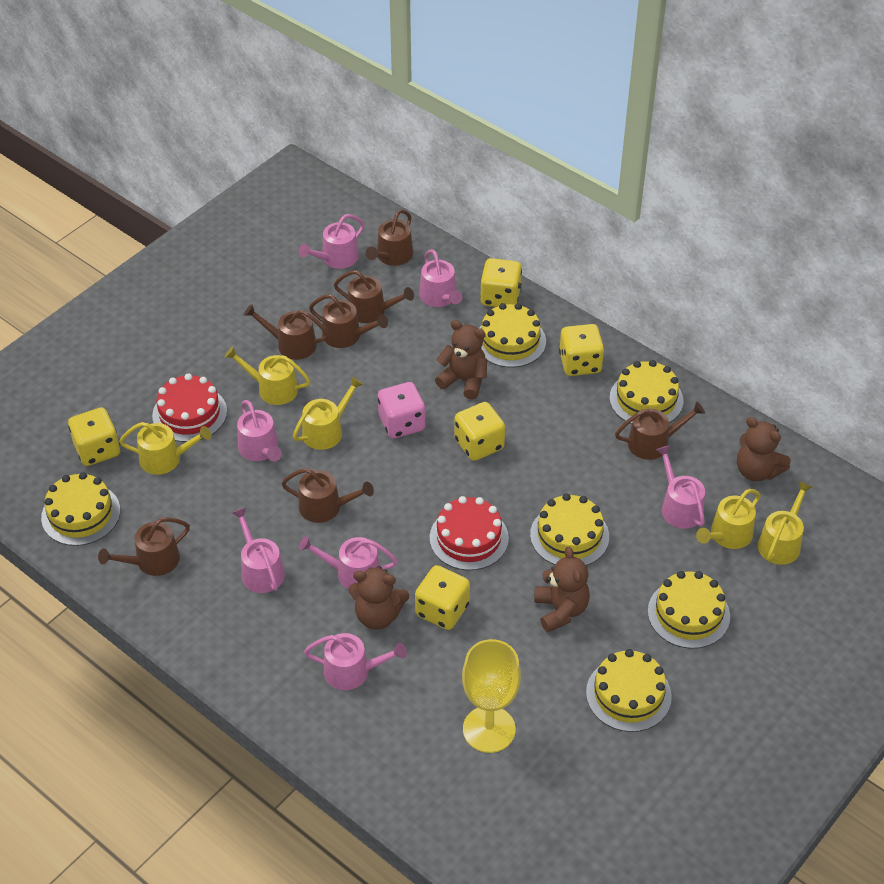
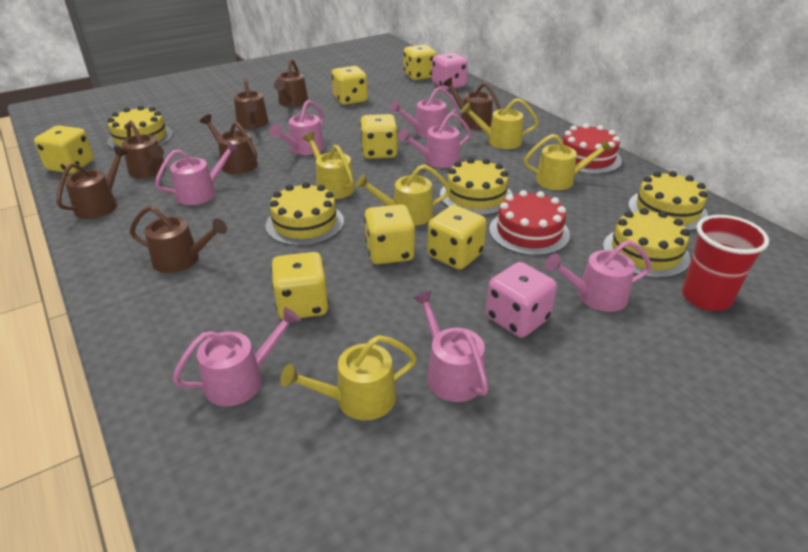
brown teddy bear: 4 -> 0
pink dice: 1 -> 2
red cup: 0 -> 1
yellow cake: 6 -> 5
yellow dice: 5 -> 7
yellow goblet: 1 -> 0

